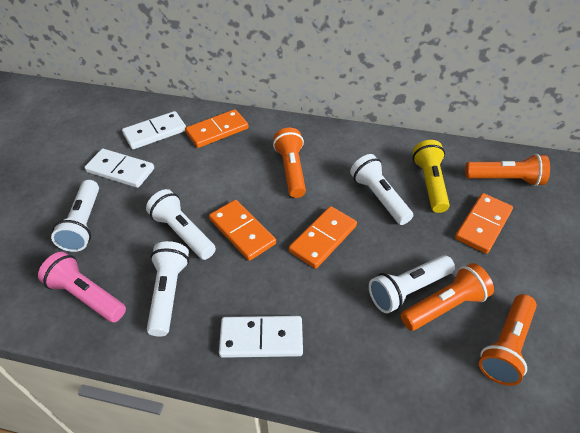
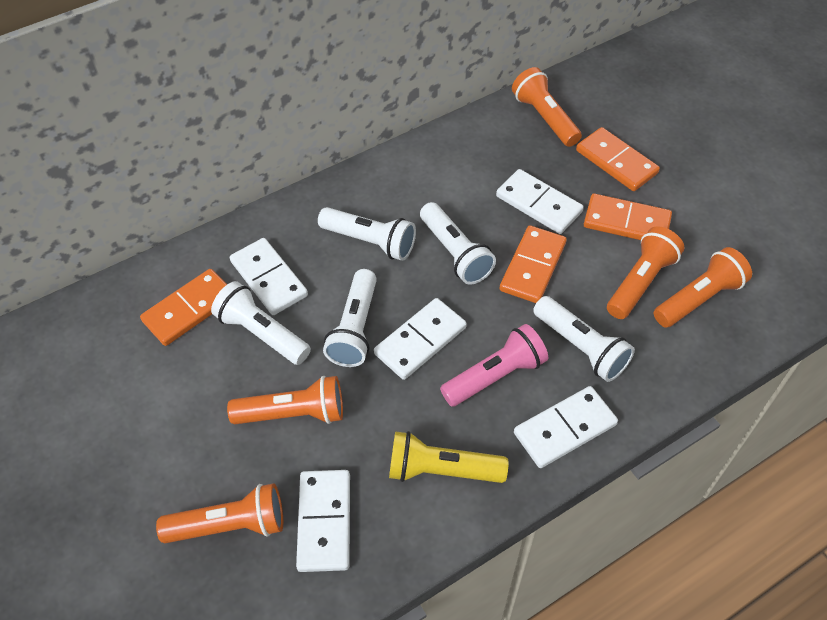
orange flashlight: 4 -> 5
white domino: 3 -> 5

